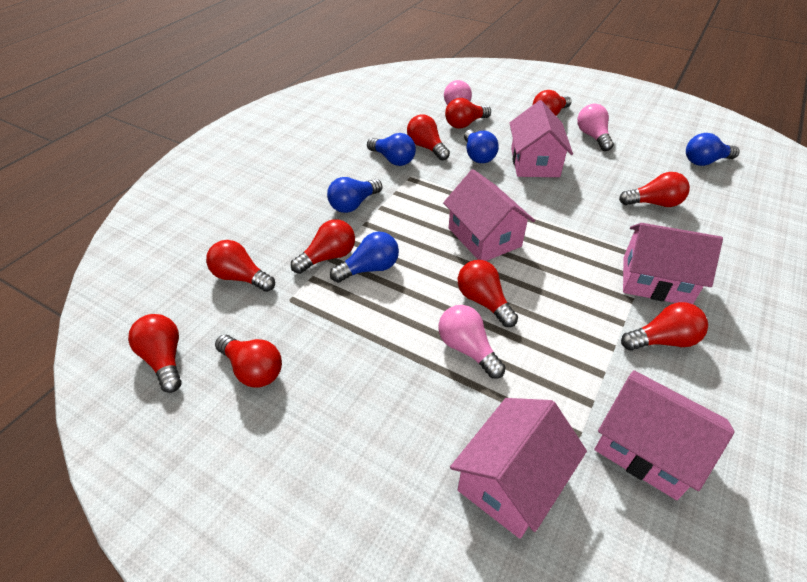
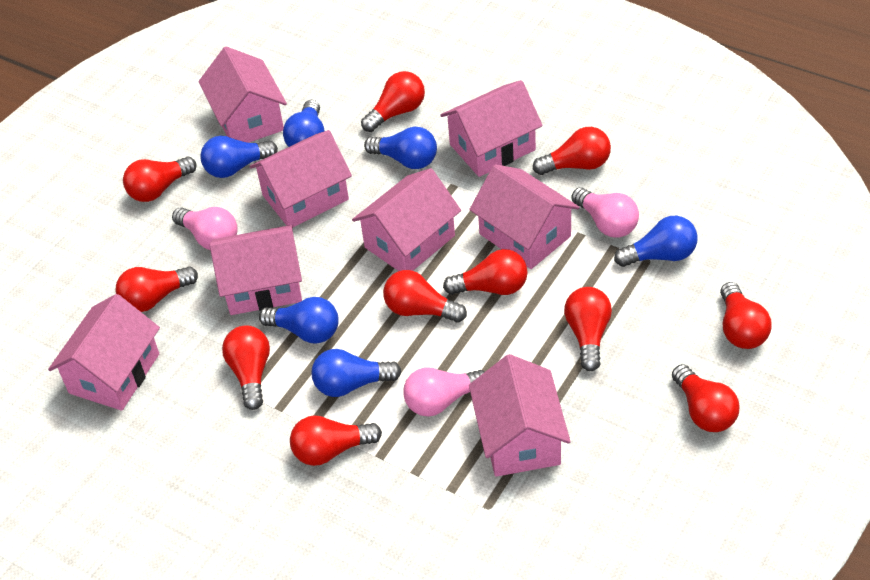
blue light bulb: 5 -> 6
pink house: 5 -> 8
red light bulb: 10 -> 11

